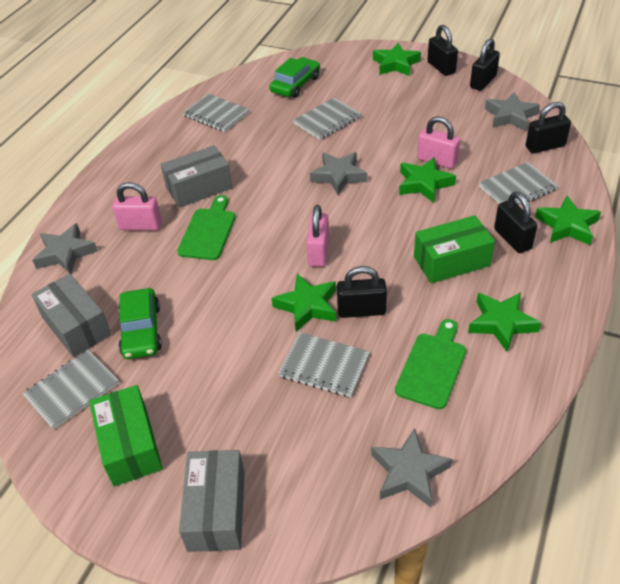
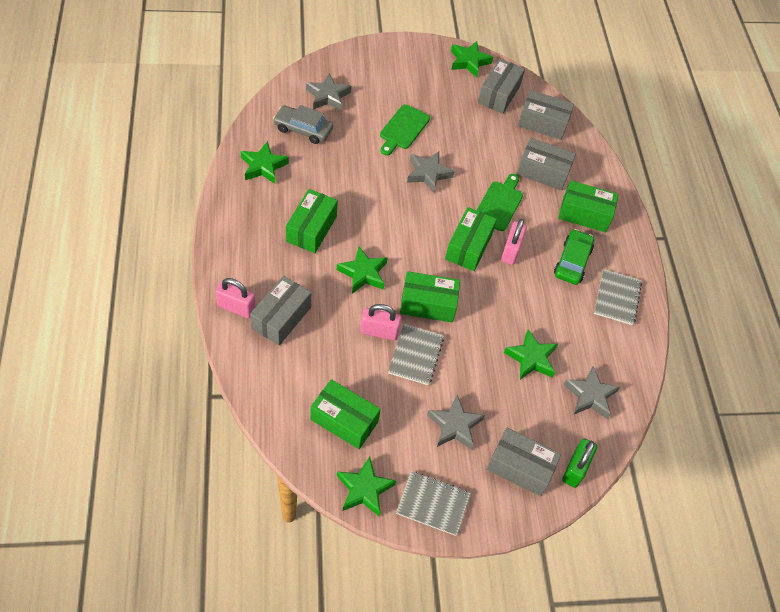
black padlock: 5 -> 0
green box: 2 -> 5
green car: 2 -> 1
green padlock: 0 -> 1
grey box: 3 -> 5
grey car: 0 -> 1
grey notebook: 5 -> 3

